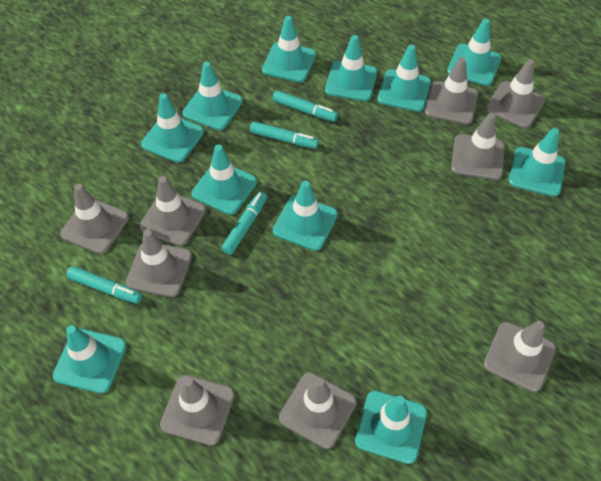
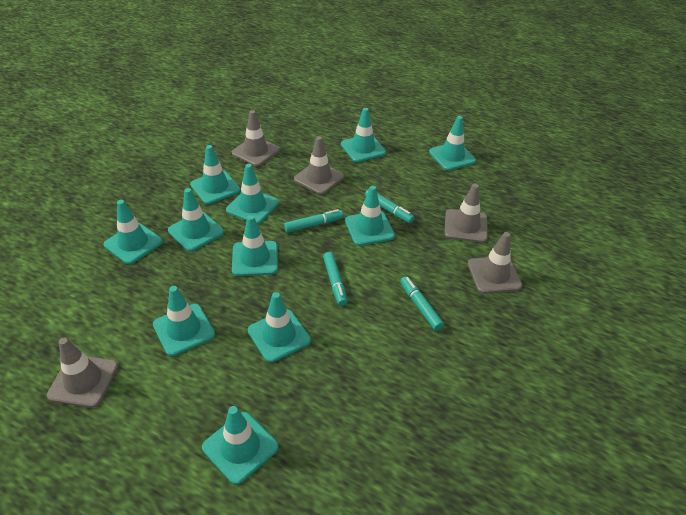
grey traffic cone: 9 -> 5

